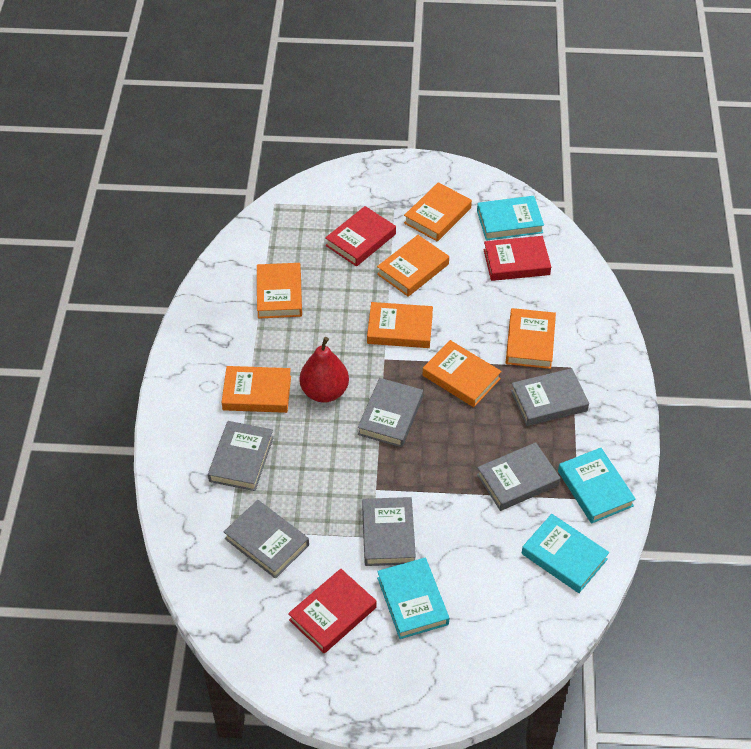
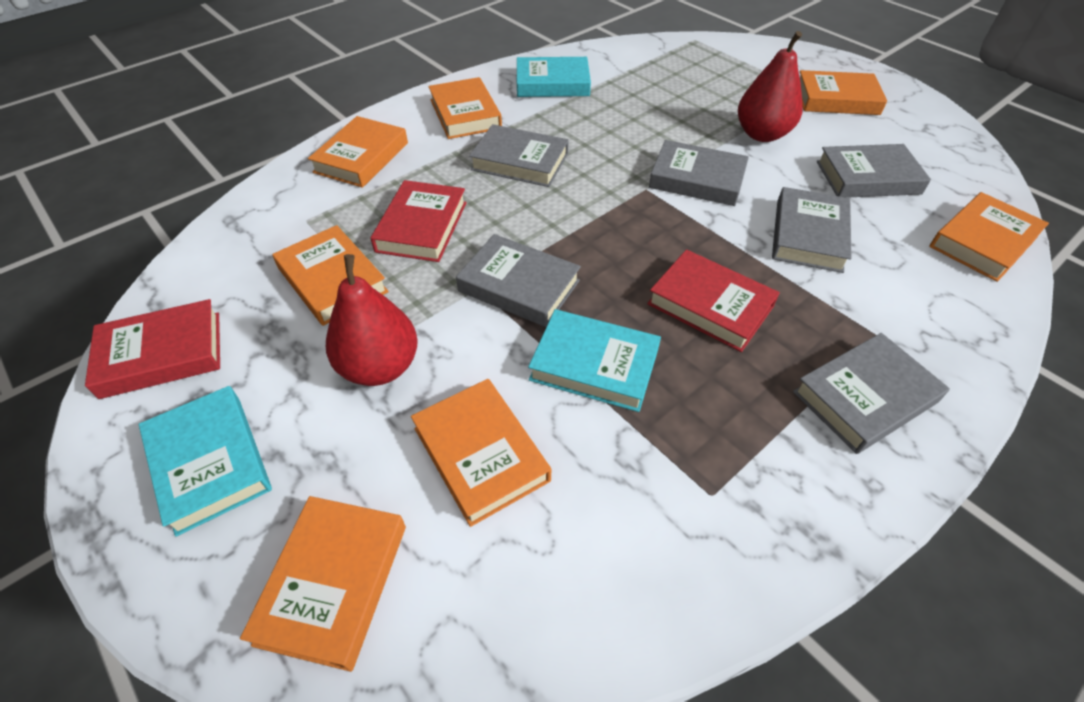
red pear: 1 -> 2
turquoise book: 4 -> 3

